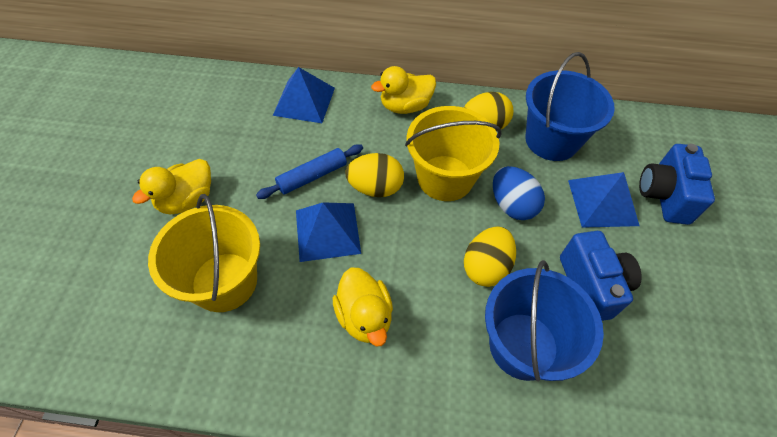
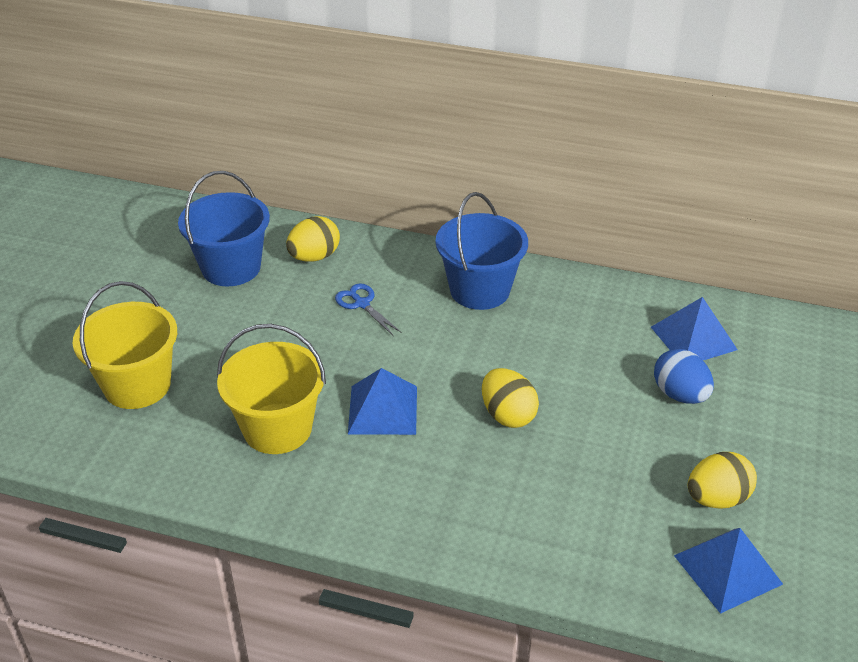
blue camera: 2 -> 0
blue rolling pin: 1 -> 0
blue scissors: 0 -> 1
yellow duck: 3 -> 0

